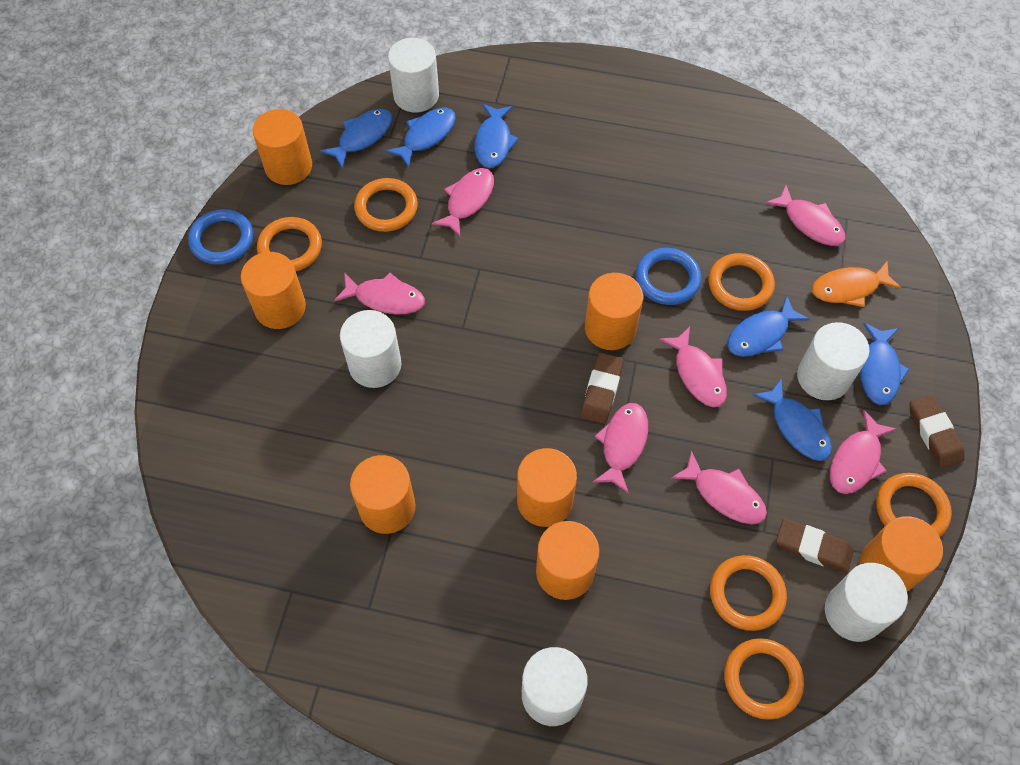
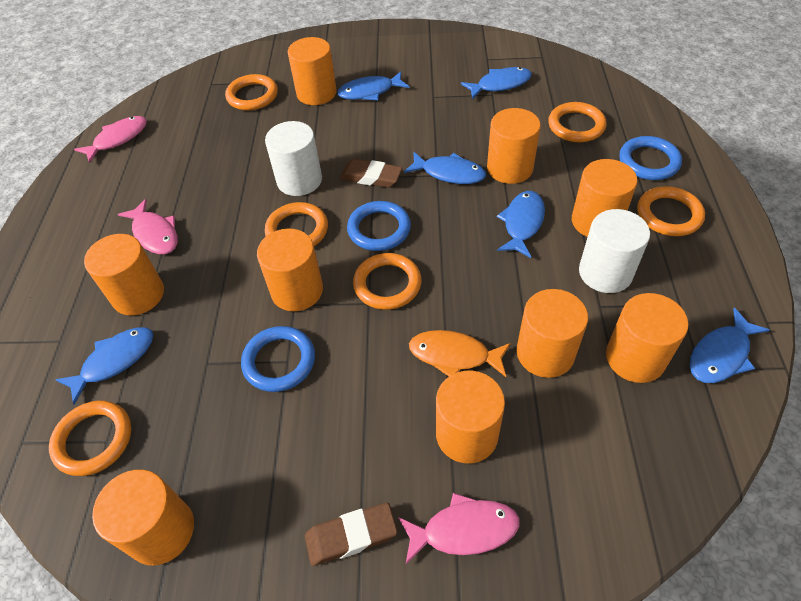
blue ring: 2 -> 3
brown eraser: 3 -> 2
orange cylinder: 7 -> 9
pink fish: 7 -> 3
white cylinder: 5 -> 2

